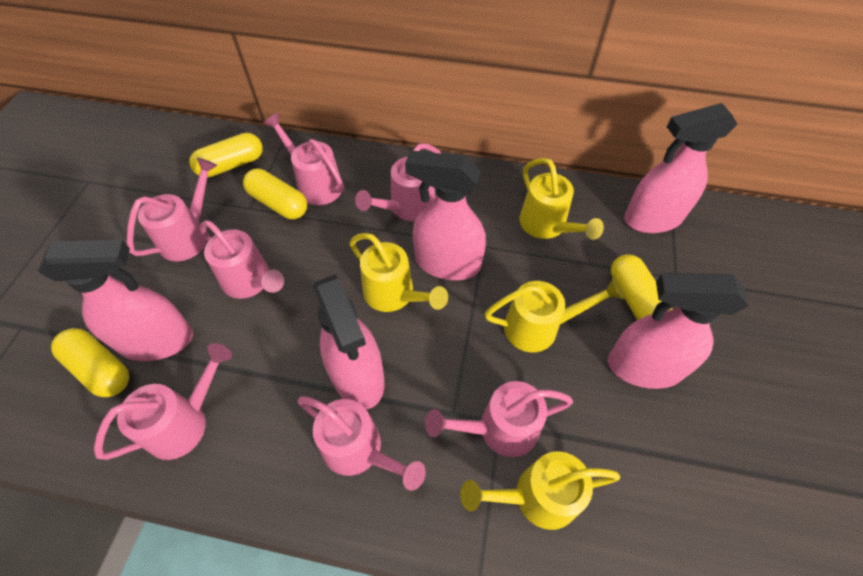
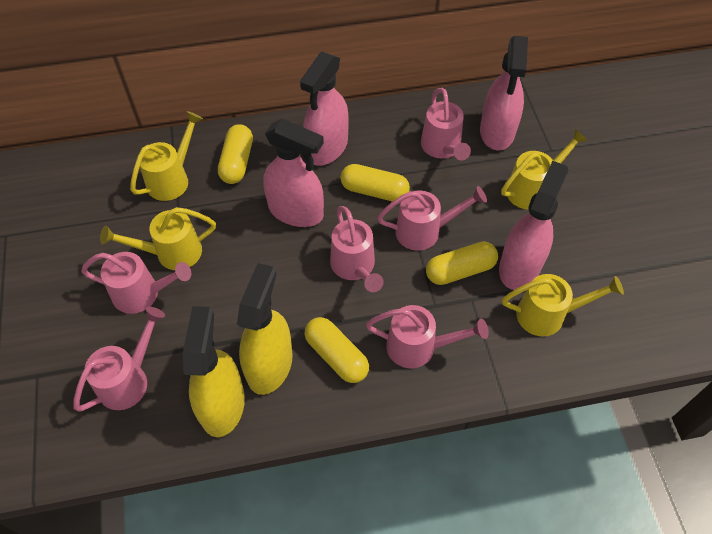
pink spray bottle: 5 -> 4
pink watering can: 7 -> 6
yellow spray bottle: 0 -> 2

